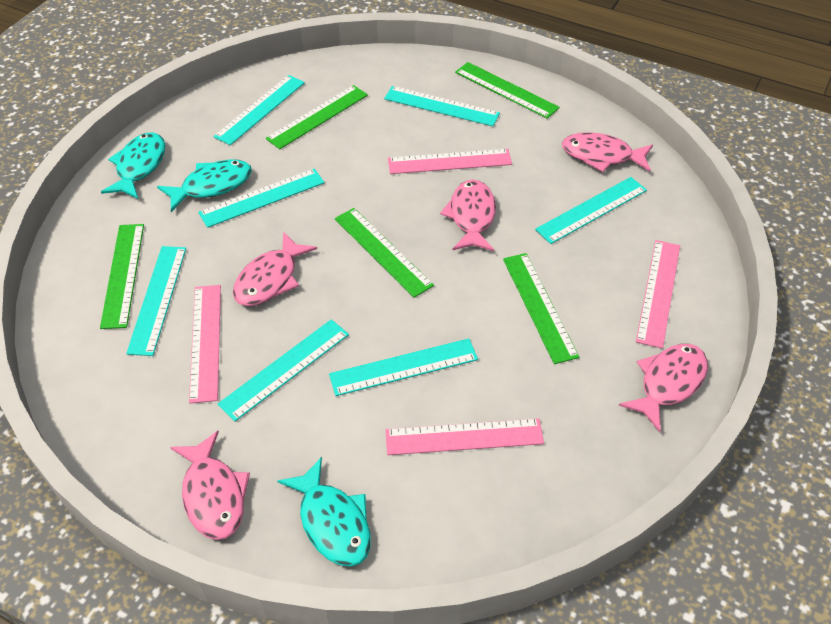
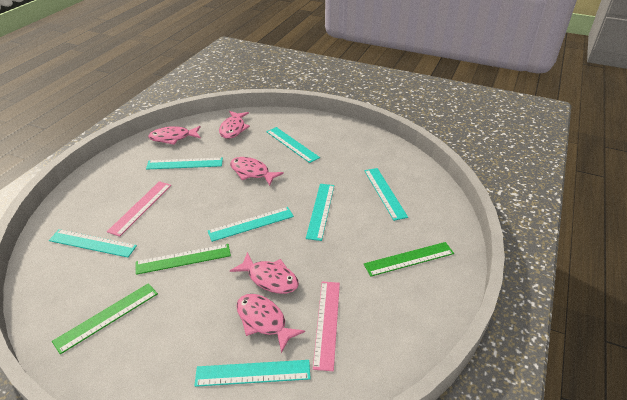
green ruler: 5 -> 3
pink ruler: 4 -> 2
turquoise fish: 3 -> 0

